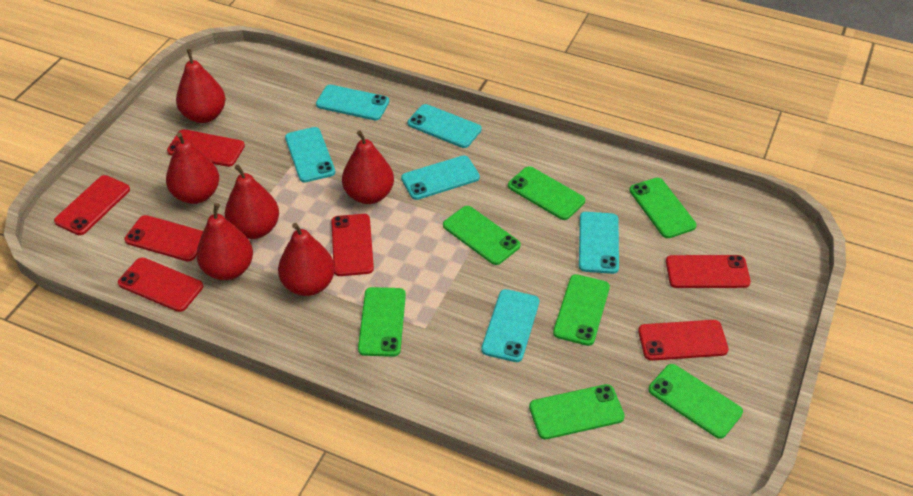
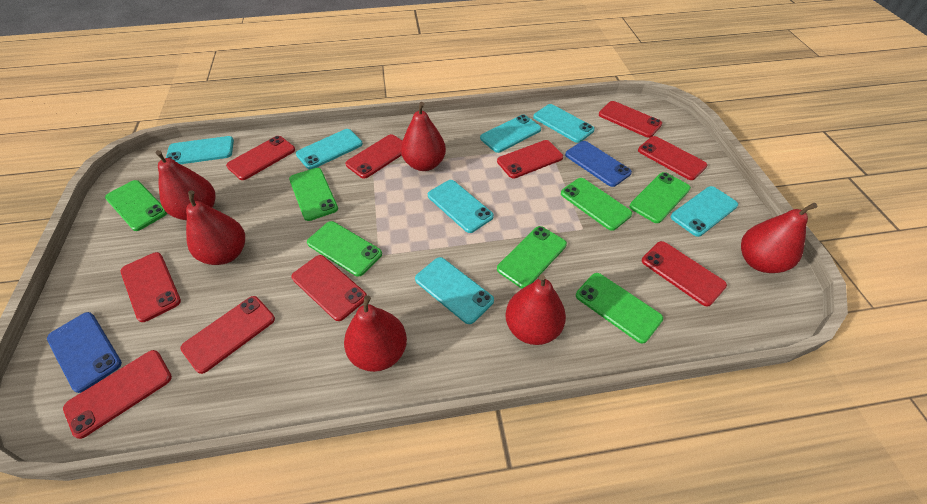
blue phone: 0 -> 2
red phone: 7 -> 10
turquoise phone: 6 -> 7

